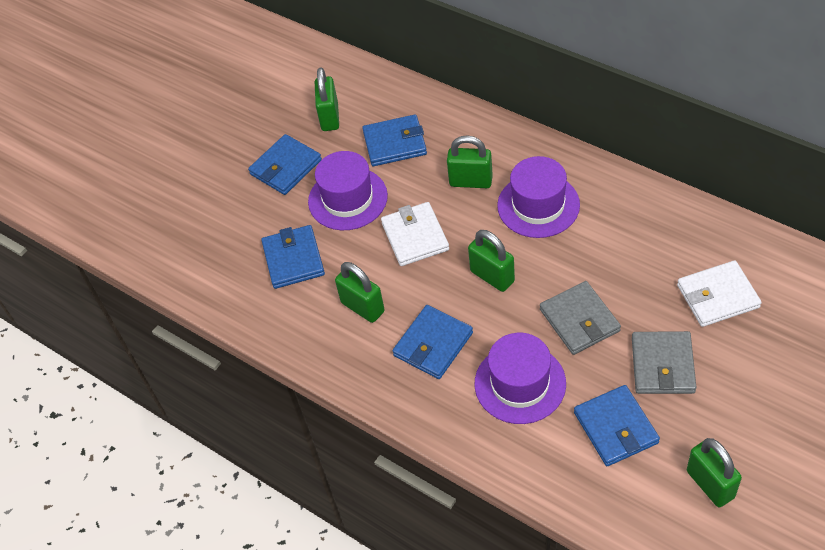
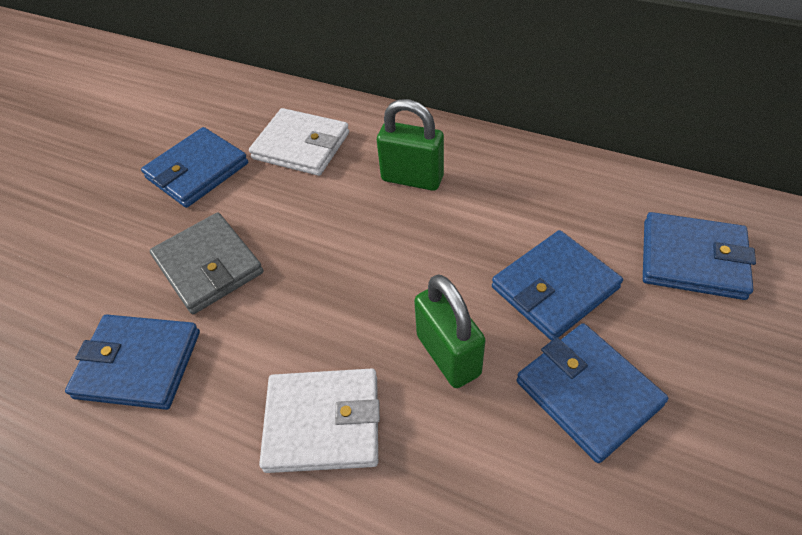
green padlock: 5 -> 2
grey wallet: 2 -> 1
purple hat: 3 -> 0

